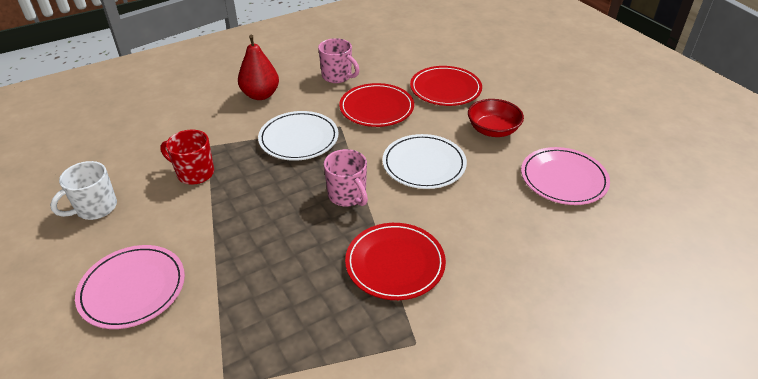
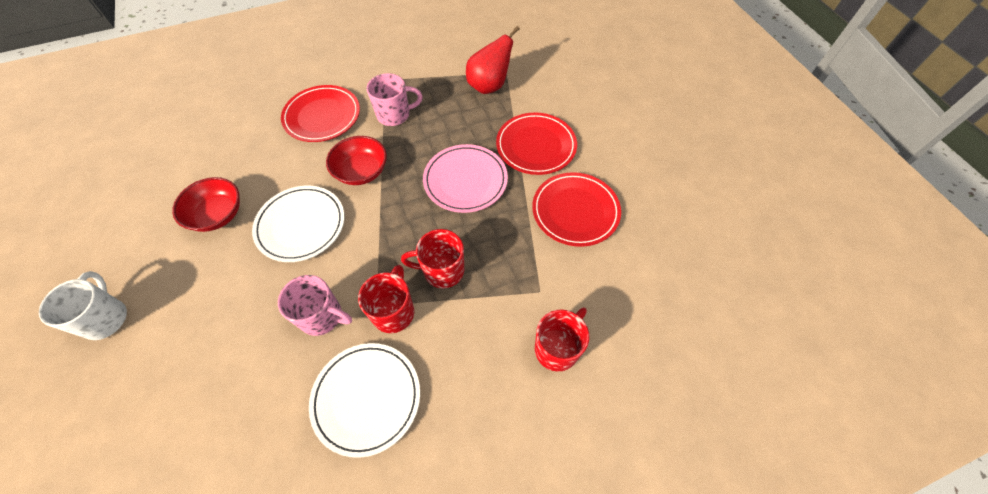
pink plate: 2 -> 1
red bowl: 1 -> 2
red mug: 1 -> 3

